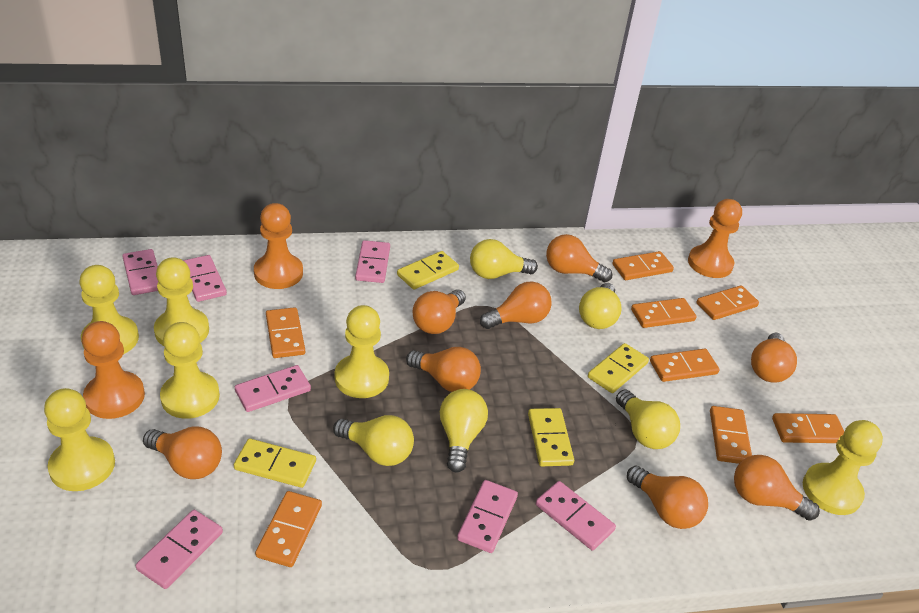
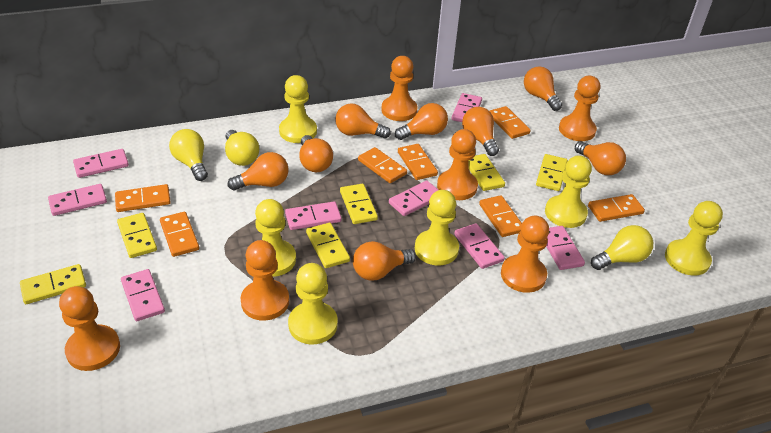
orange domino: 8 -> 7
orange pawn: 3 -> 6
pink domino: 7 -> 8
yellow domino: 4 -> 6
yellow light bulb: 5 -> 3

